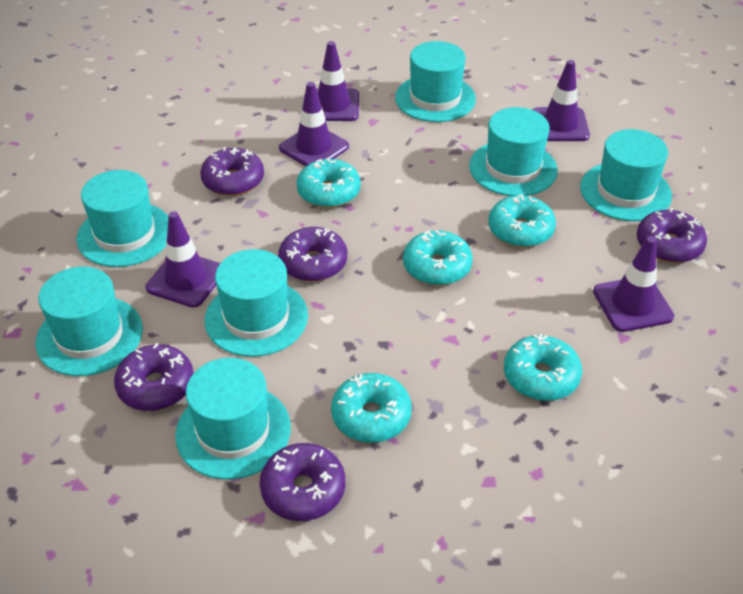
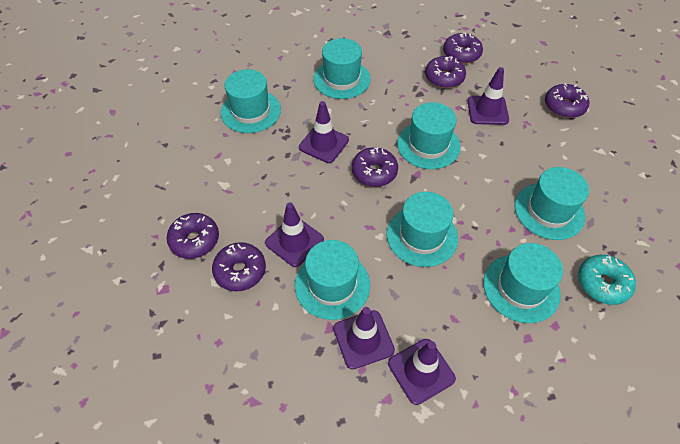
purple donut: 5 -> 6
turquoise donut: 5 -> 1

